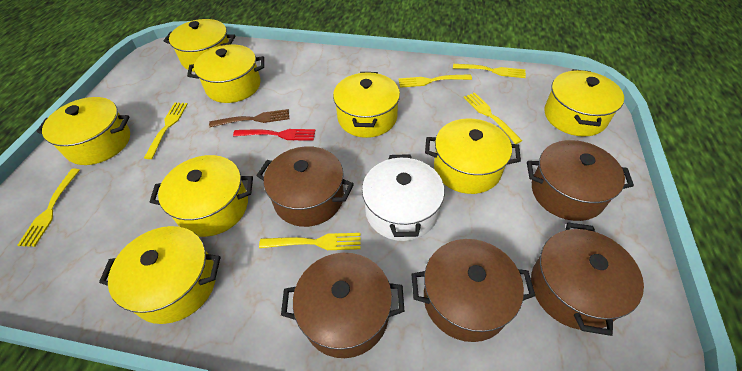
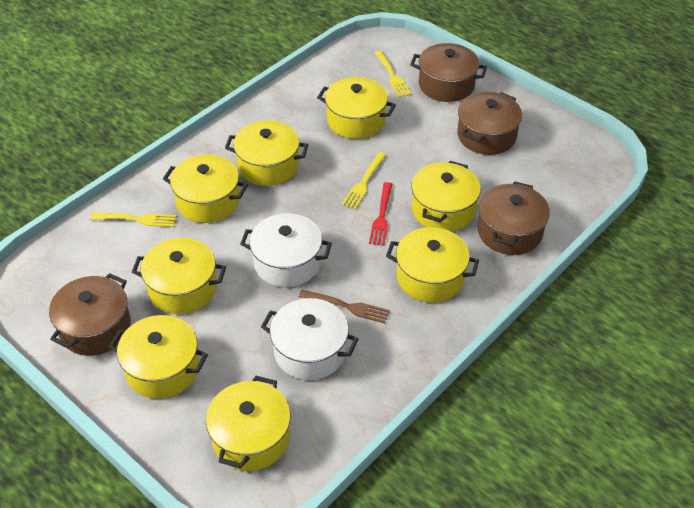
brown pot: 5 -> 4
white pot: 1 -> 2
yellow fork: 6 -> 3

